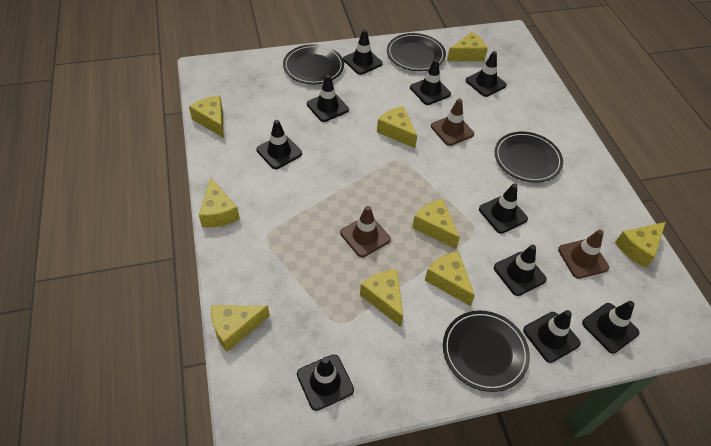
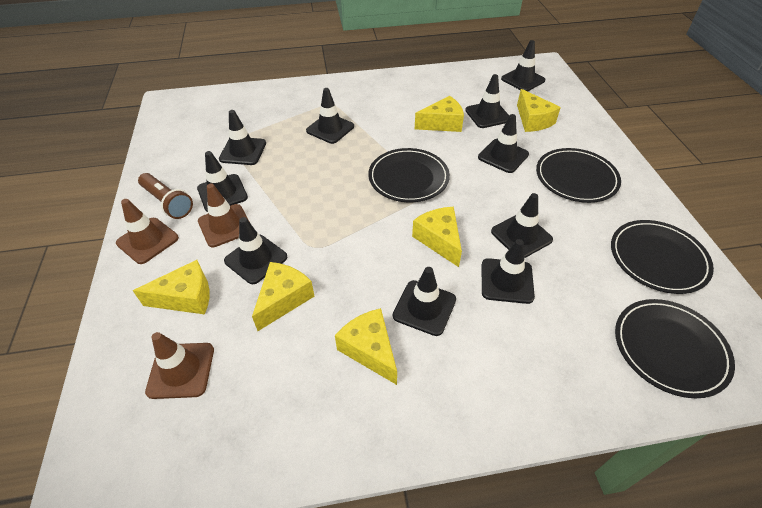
brown flashlight: 0 -> 1
yellow cheese: 9 -> 6

